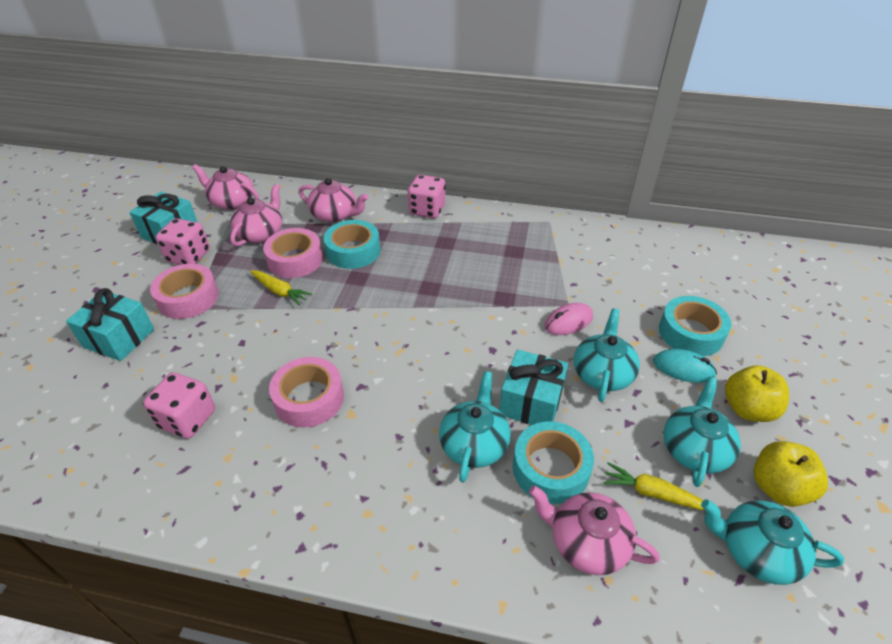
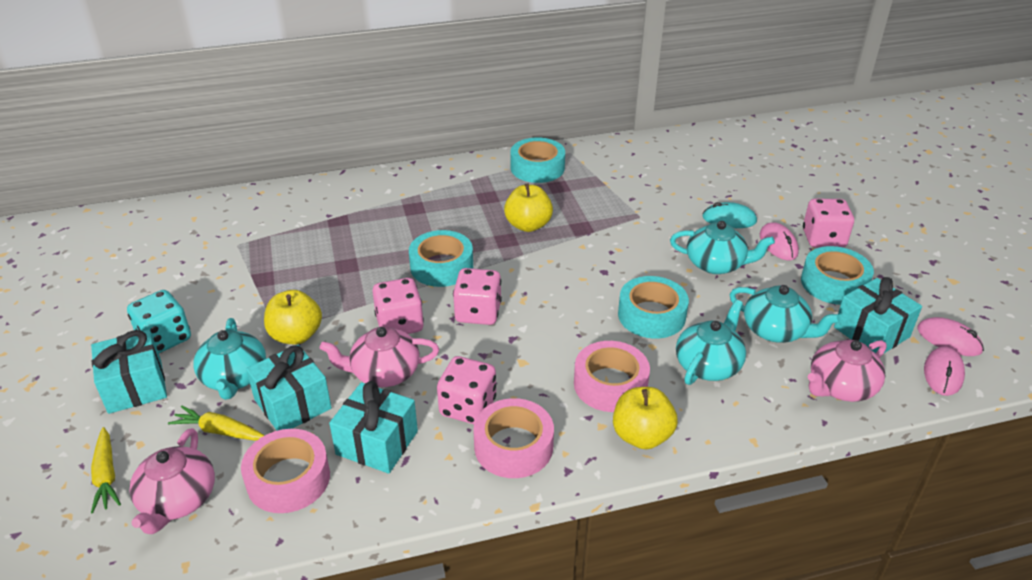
pink dice: 3 -> 4
pink mouse: 1 -> 3
pink teapot: 4 -> 3
turquoise dice: 0 -> 1
turquoise gift: 3 -> 4
turquoise tape: 3 -> 4
yellow apple: 2 -> 3

